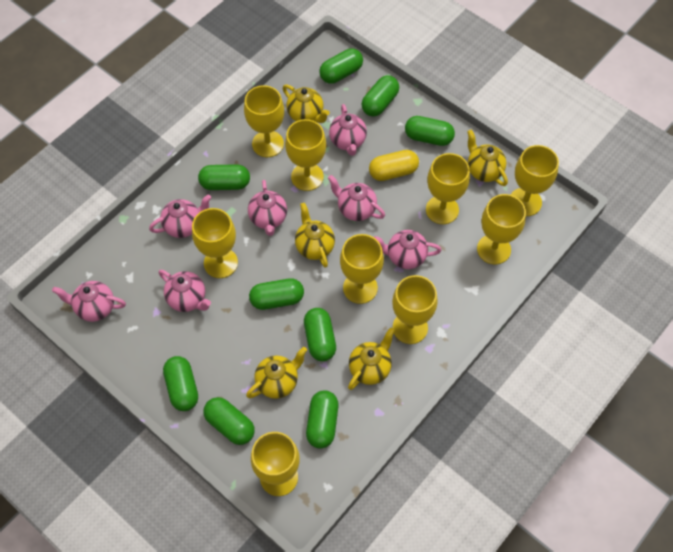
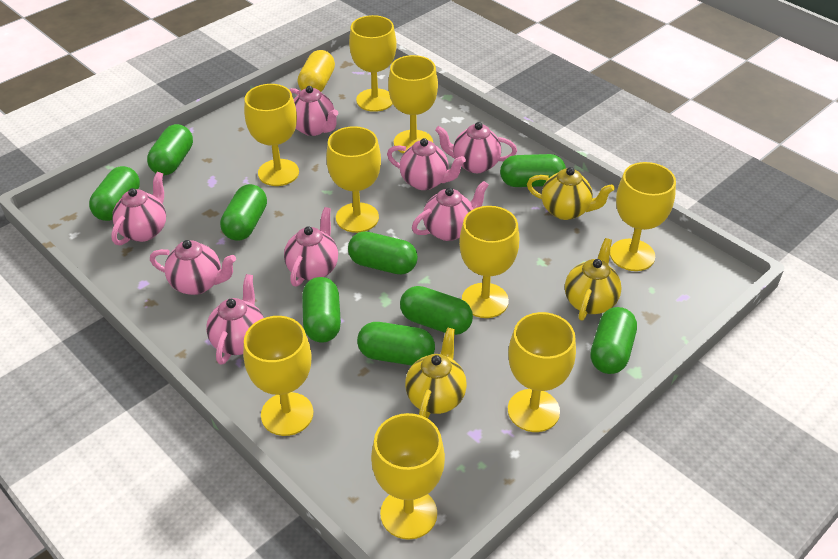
pink teapot: 7 -> 8
yellow teapot: 5 -> 3

